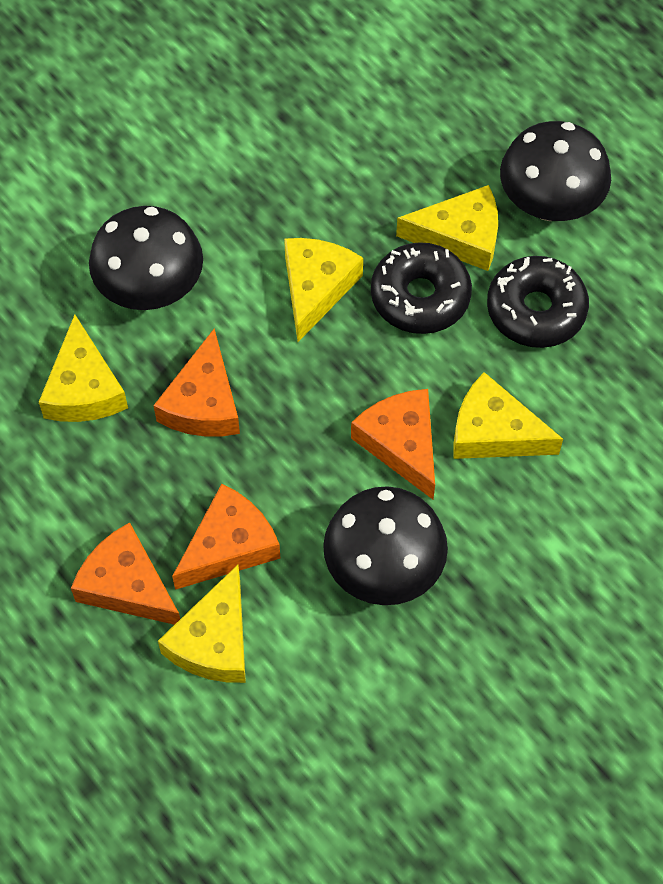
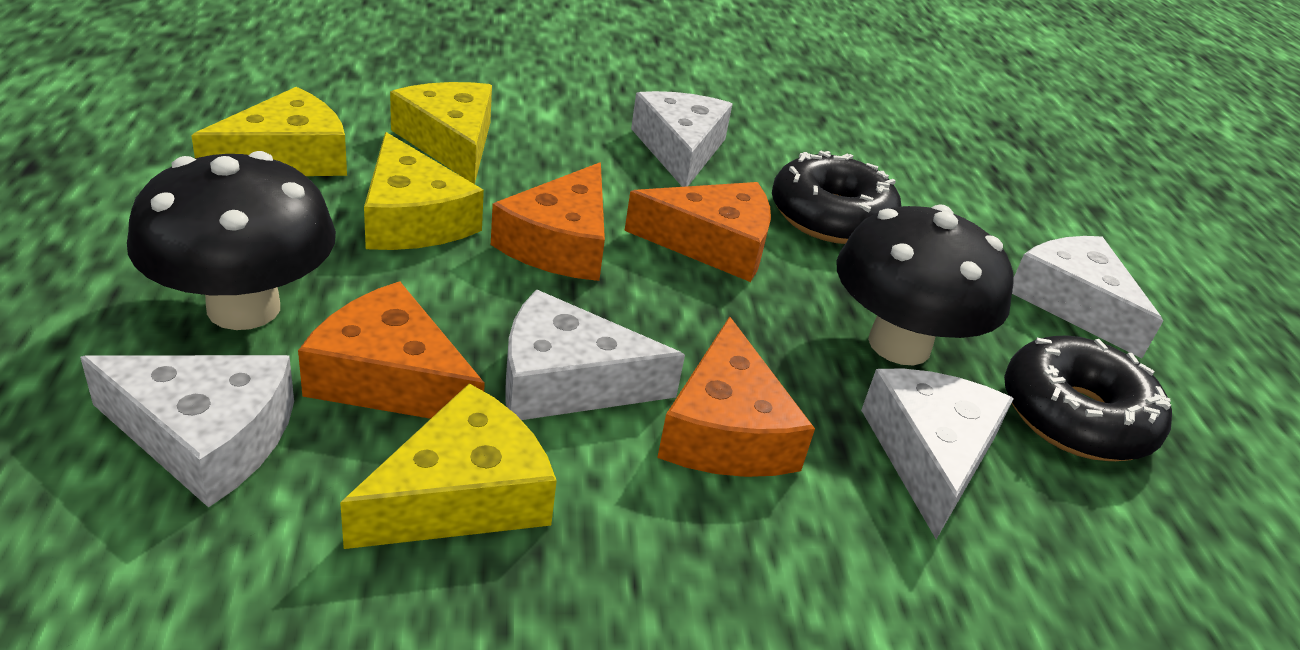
black mushroom: 3 -> 2
white cheese: 0 -> 5
yellow cheese: 5 -> 4

